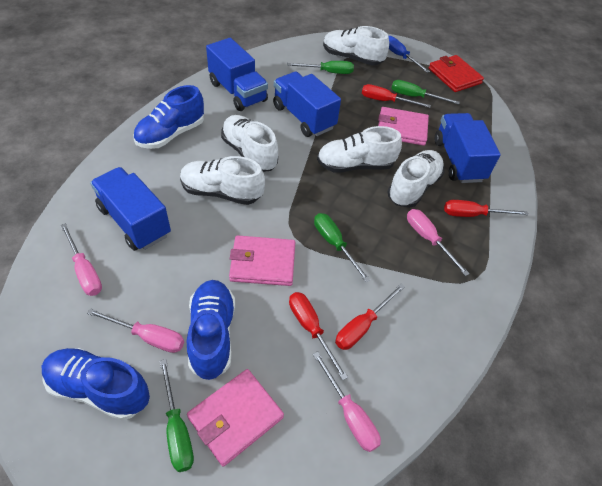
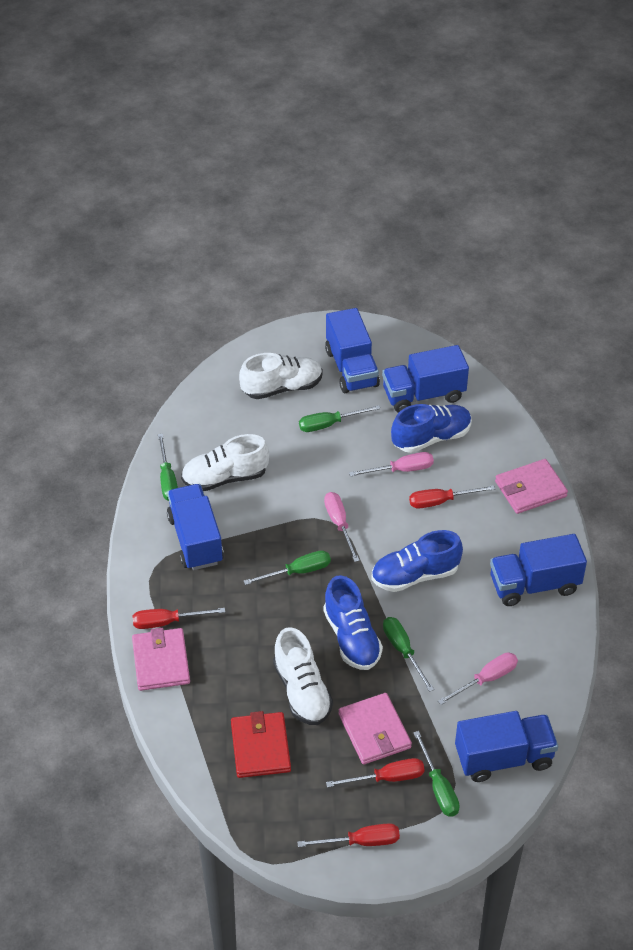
blue screwdriver: 1 -> 0
blue truck: 4 -> 5
green screwdriver: 4 -> 5
pink screwdriver: 4 -> 3
white shoe: 5 -> 3

